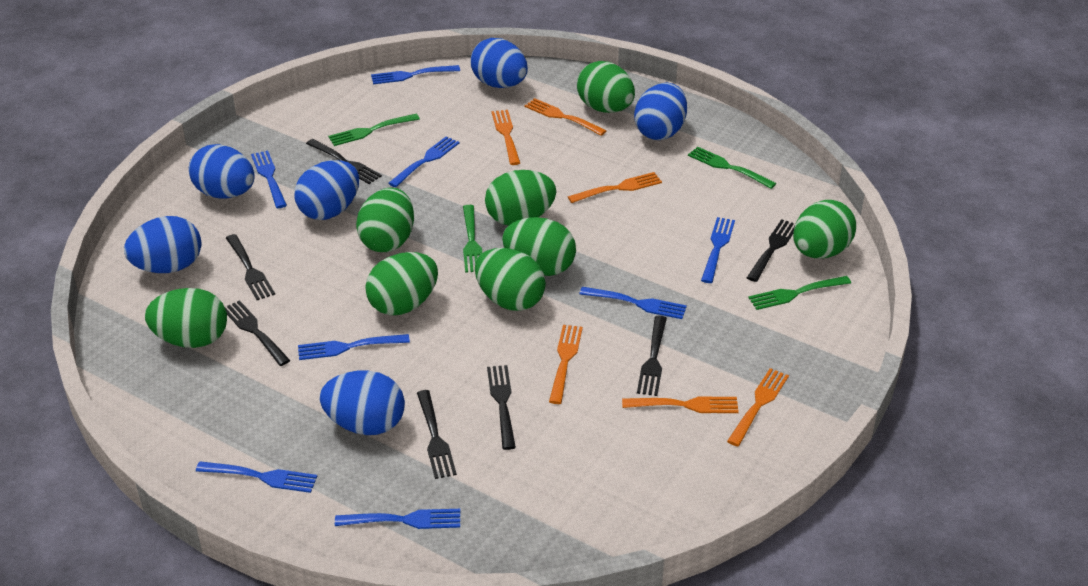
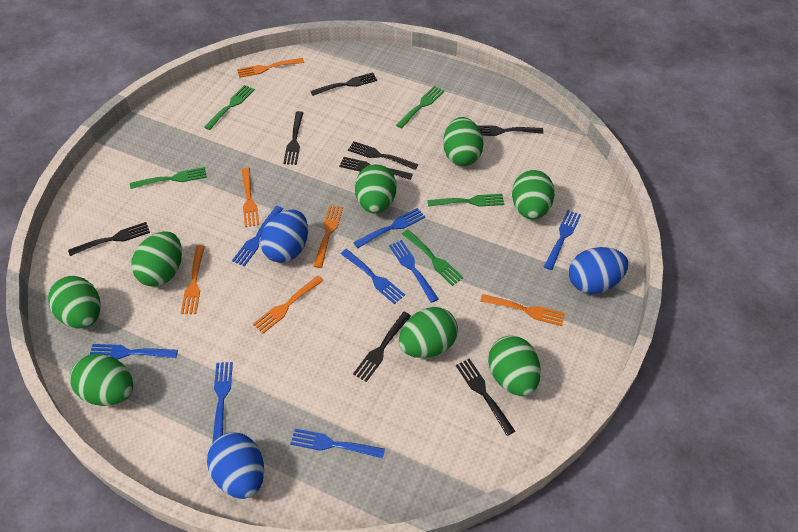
black fork: 7 -> 8
blue egg: 6 -> 3
green fork: 4 -> 5

